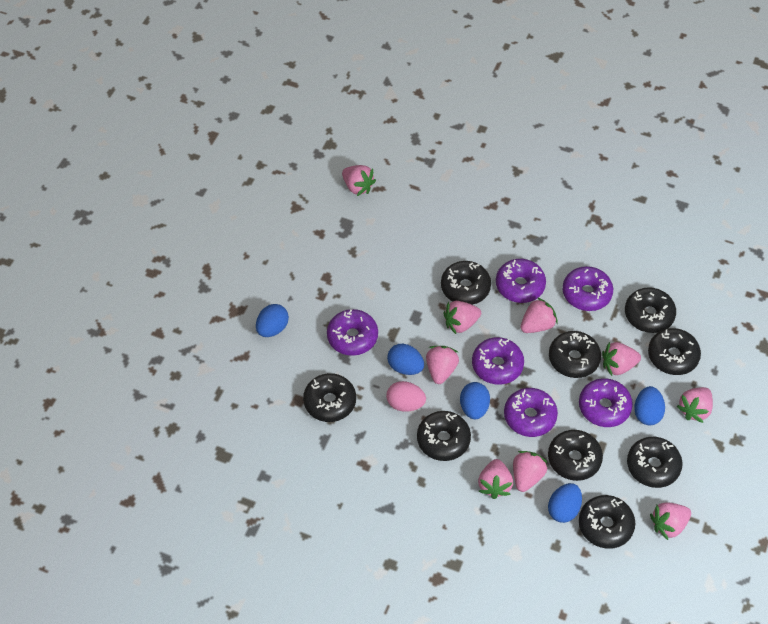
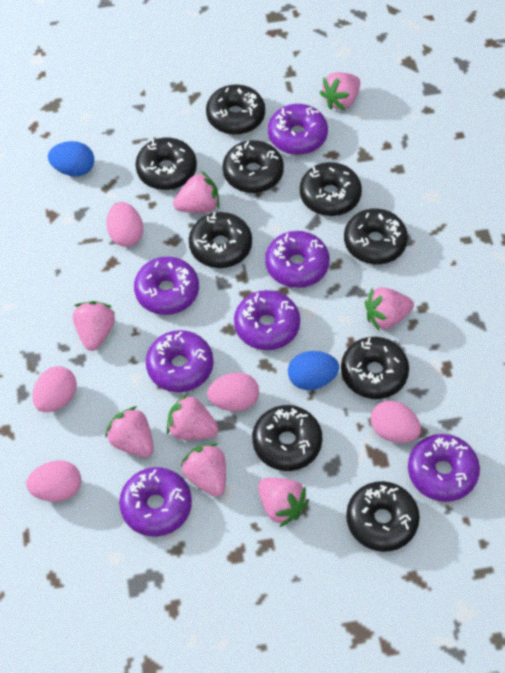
blue egg: 5 -> 2
pink egg: 1 -> 5
pink strawberry: 9 -> 8
purple donut: 6 -> 7

